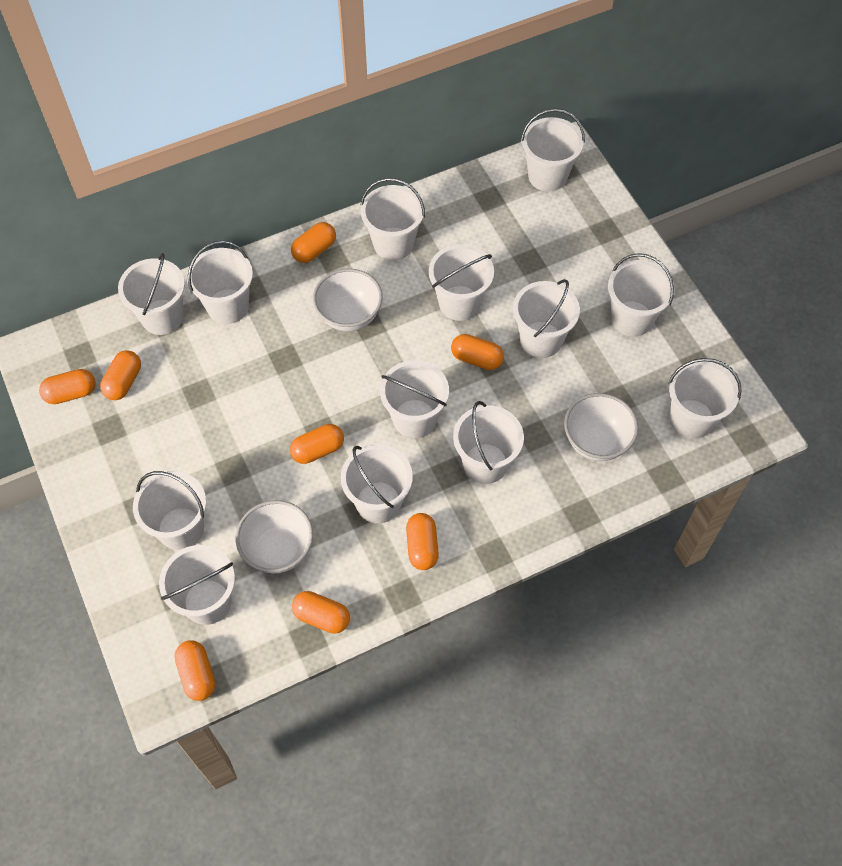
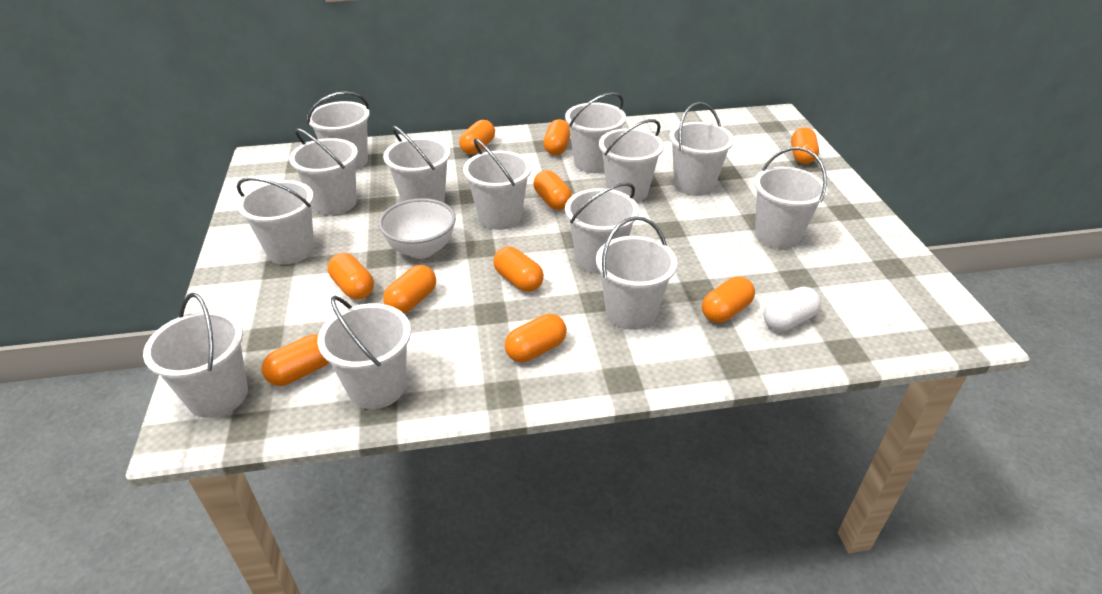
orange capsule: 8 -> 10
white bowl: 3 -> 1
white capsule: 0 -> 1

